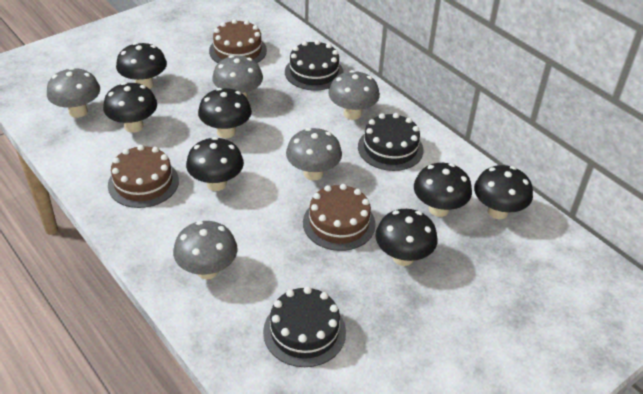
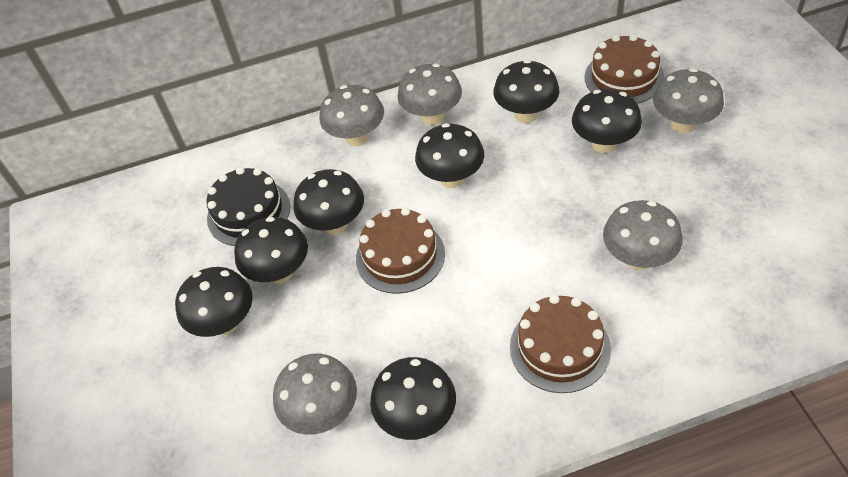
black cake: 3 -> 1

